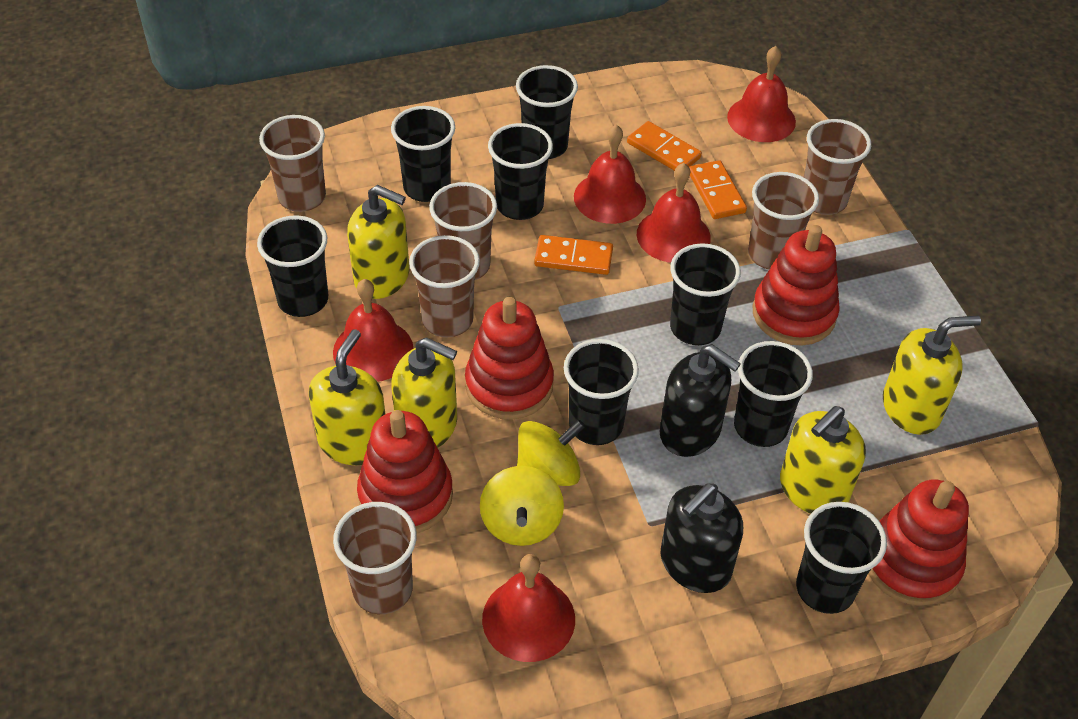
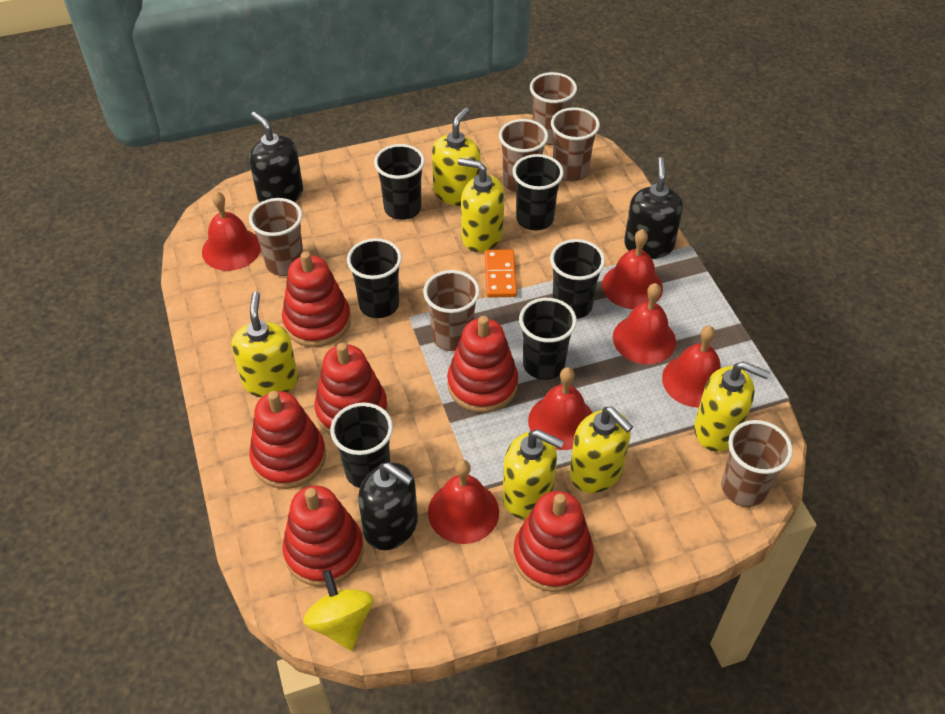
black cup: 8 -> 6
black soap dispenser: 2 -> 3
orange domino: 3 -> 1
red bell: 5 -> 6
red stacking toy: 4 -> 6
yellow soap dispenser: 5 -> 6
yellow spinning top: 2 -> 1

